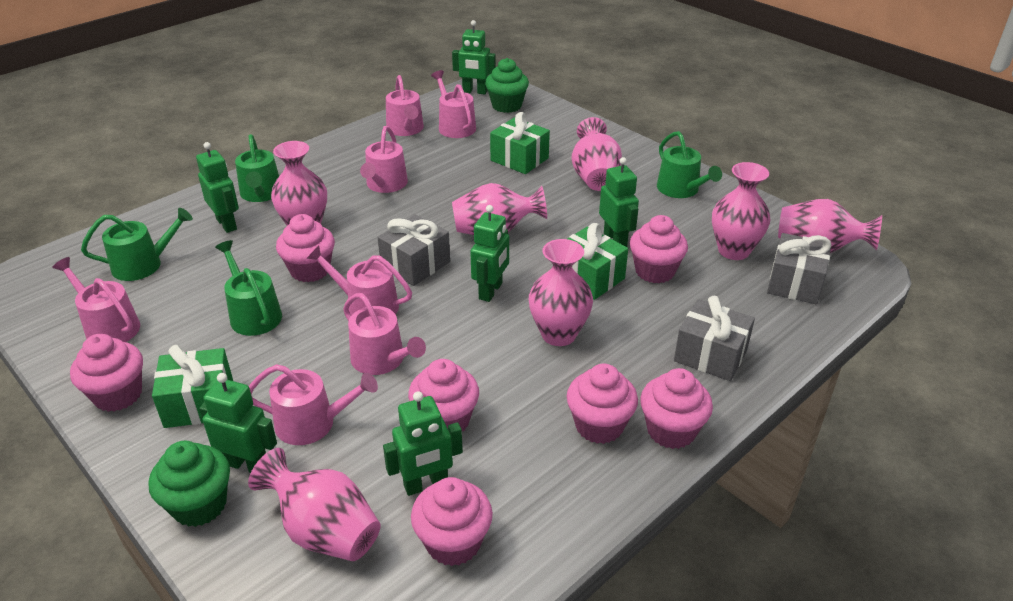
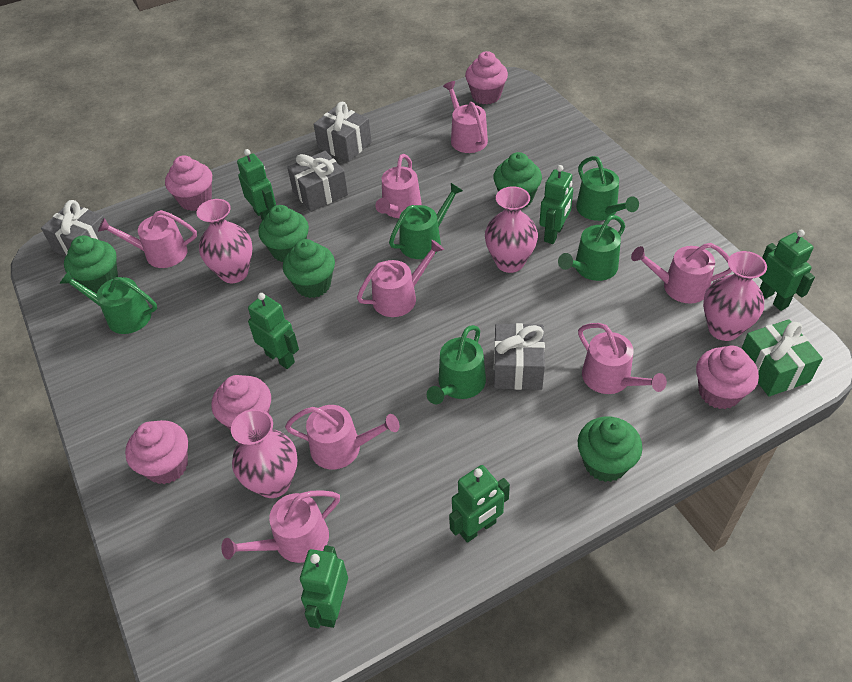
green cupcake: 2 -> 5
green gift: 3 -> 1
green watering can: 4 -> 5
grey gift: 3 -> 4
pink cupcake: 7 -> 5
pink vase: 7 -> 4
pink watering can: 7 -> 8

